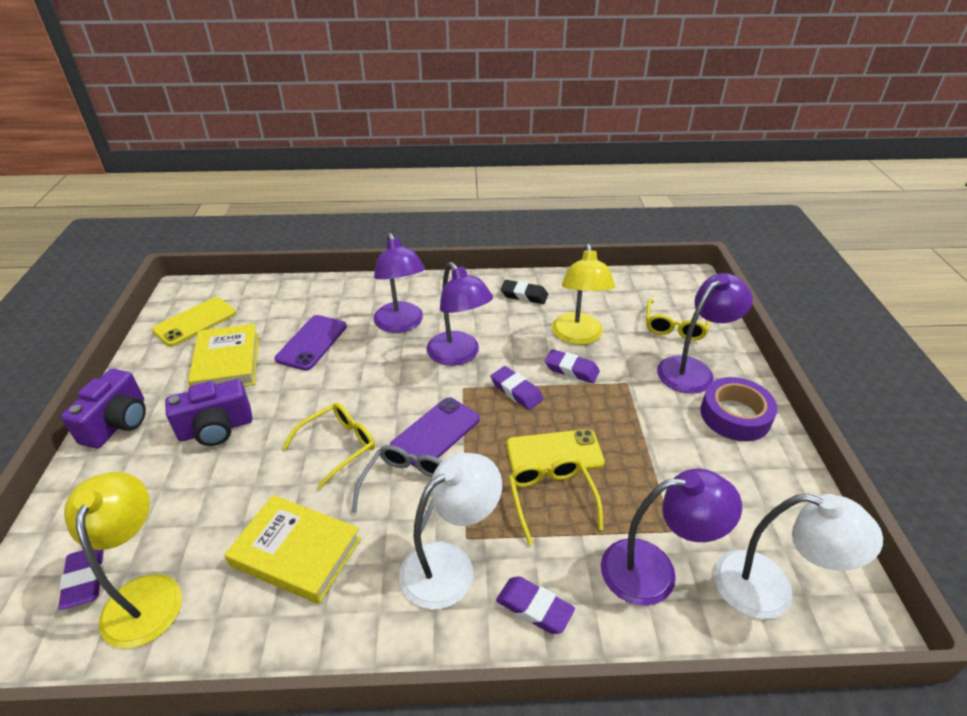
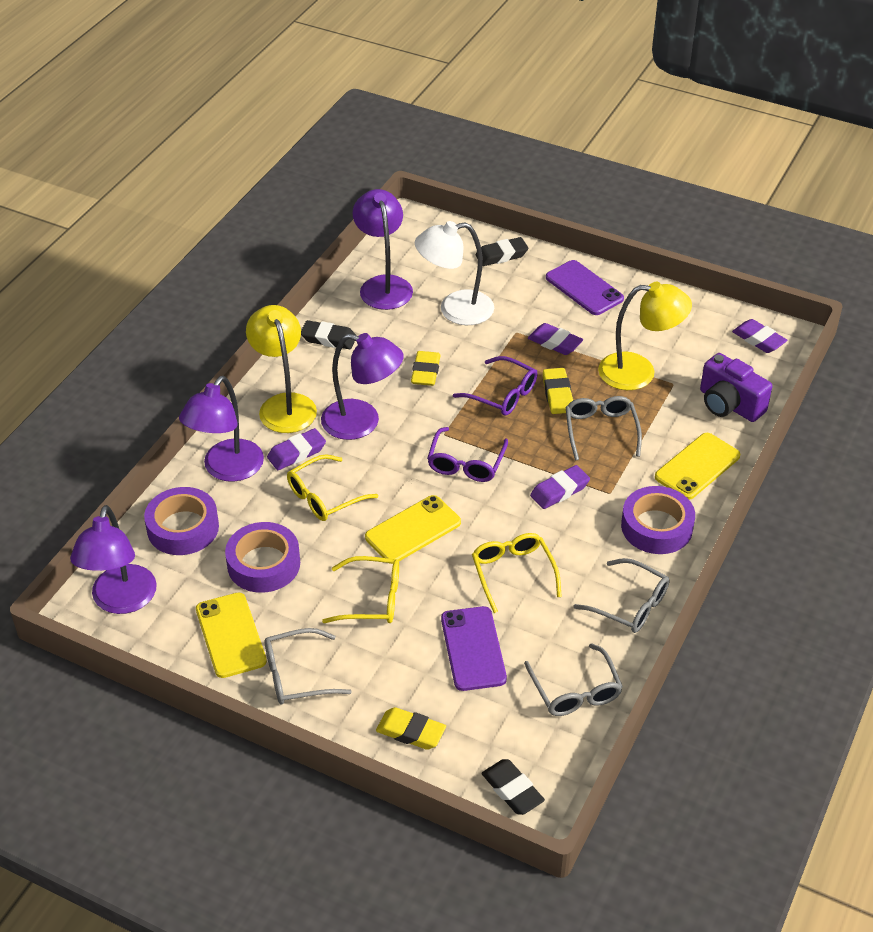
black eraser: 1 -> 3
grey glasses: 1 -> 4
purple camera: 2 -> 1
purple glasses: 0 -> 2
purple tape: 1 -> 3
white lamp: 2 -> 1
yellow book: 2 -> 0
yellow eraser: 0 -> 3
yellow phone: 2 -> 3

